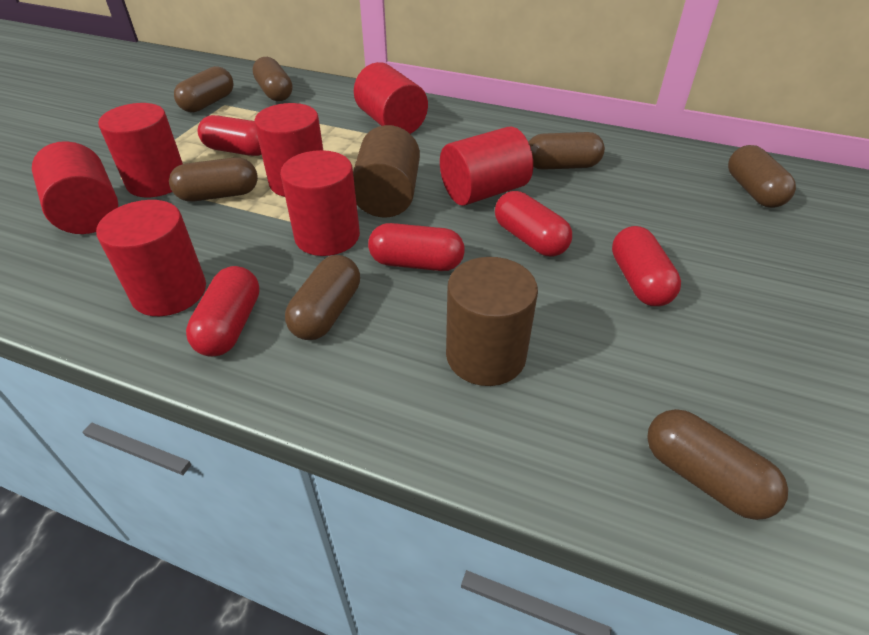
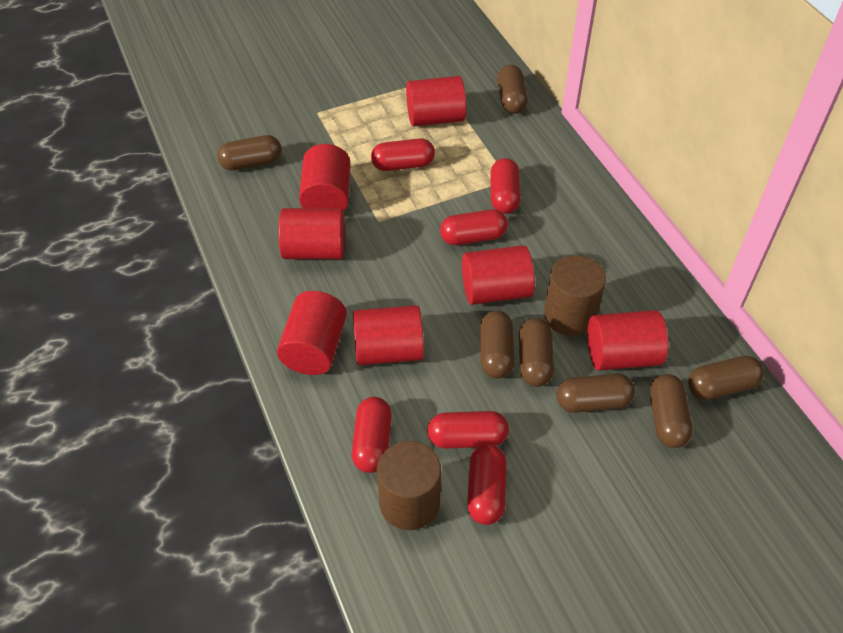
red capsule: 5 -> 6

